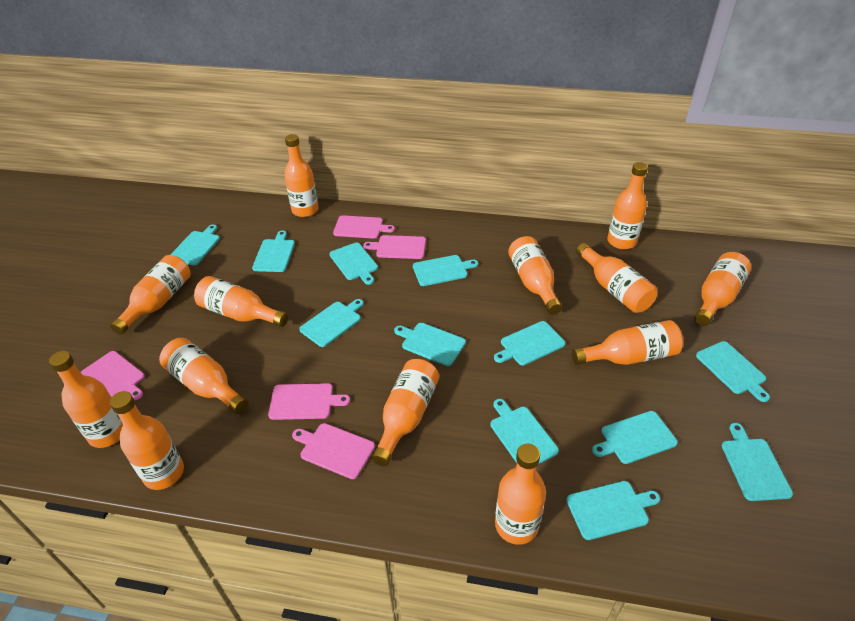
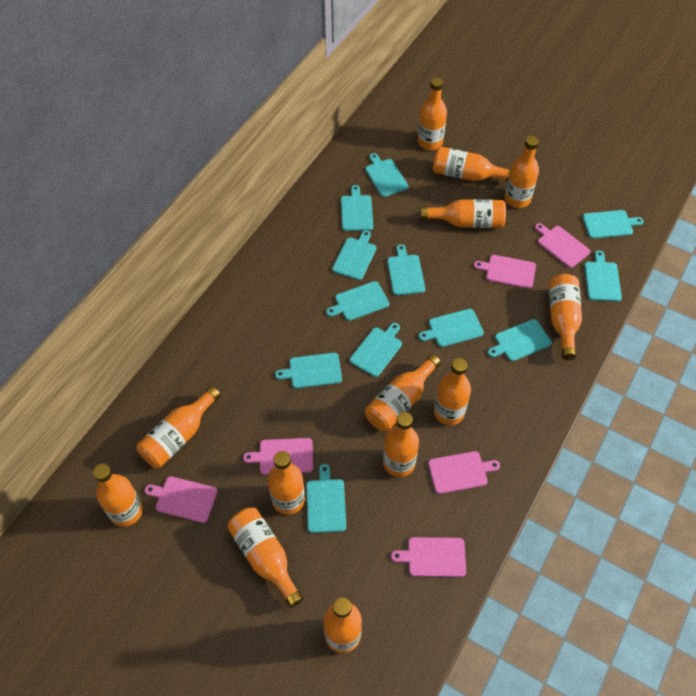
pink cutting board: 5 -> 6

